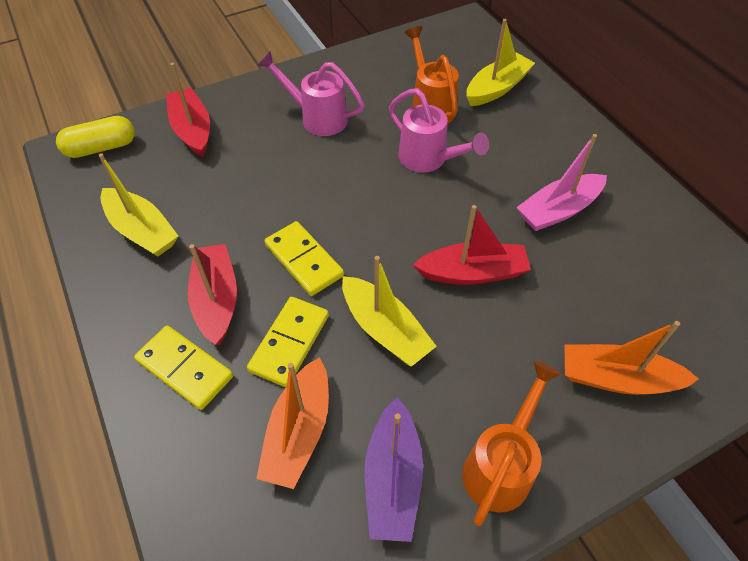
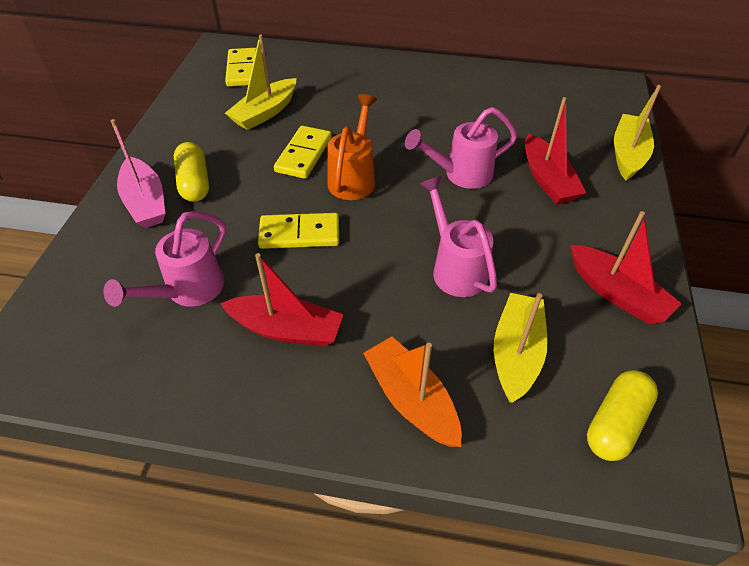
orange boat: 2 -> 1
orange watering can: 2 -> 1
pink watering can: 2 -> 3
purple boat: 1 -> 0
yellow capsule: 1 -> 2

